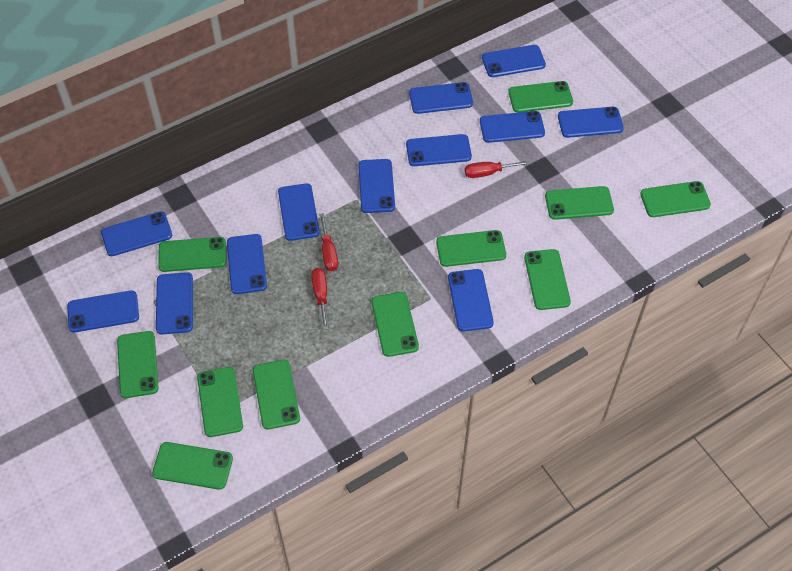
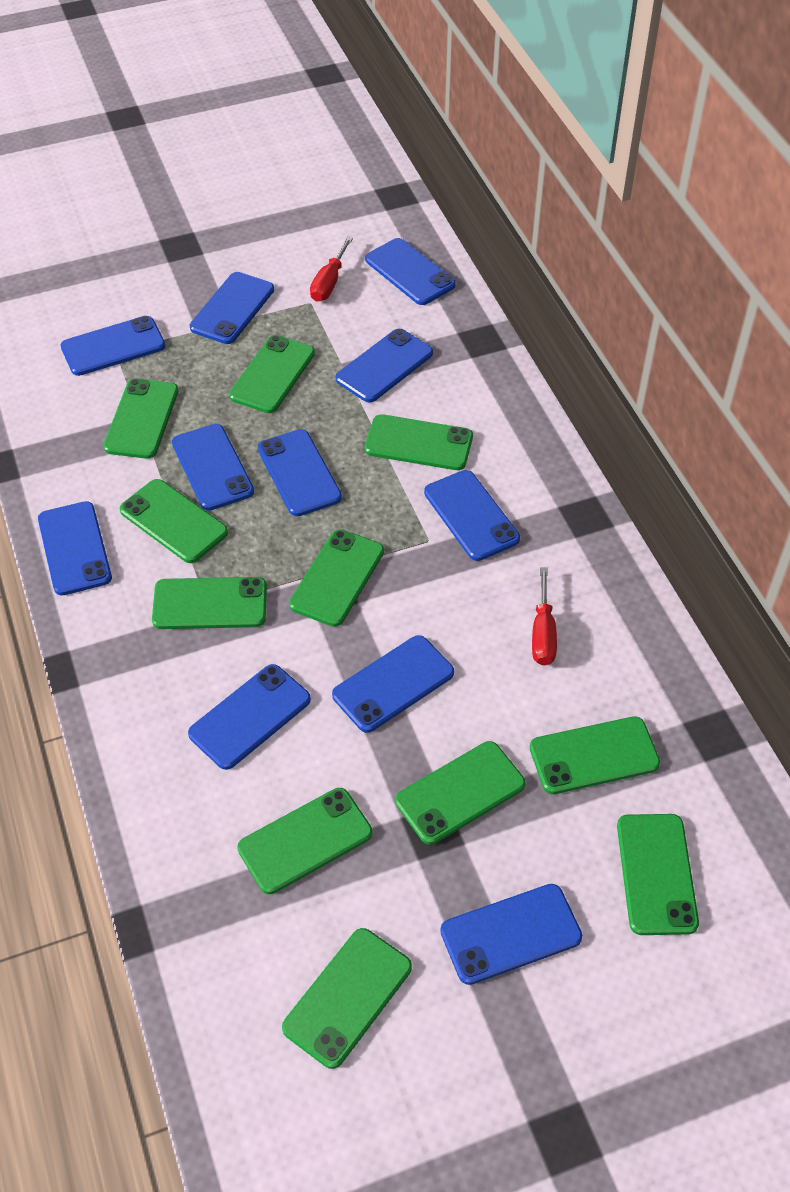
blue phone: 12 -> 11
red screwdriver: 3 -> 2

